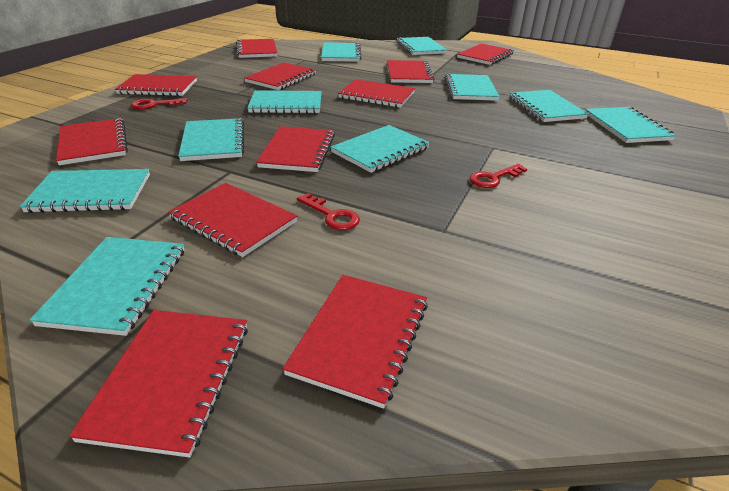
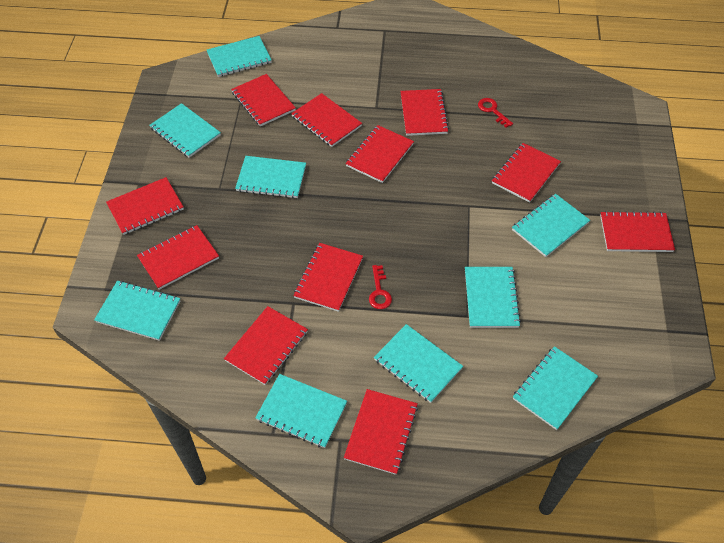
red key: 3 -> 2
turquoise notebook: 10 -> 9

